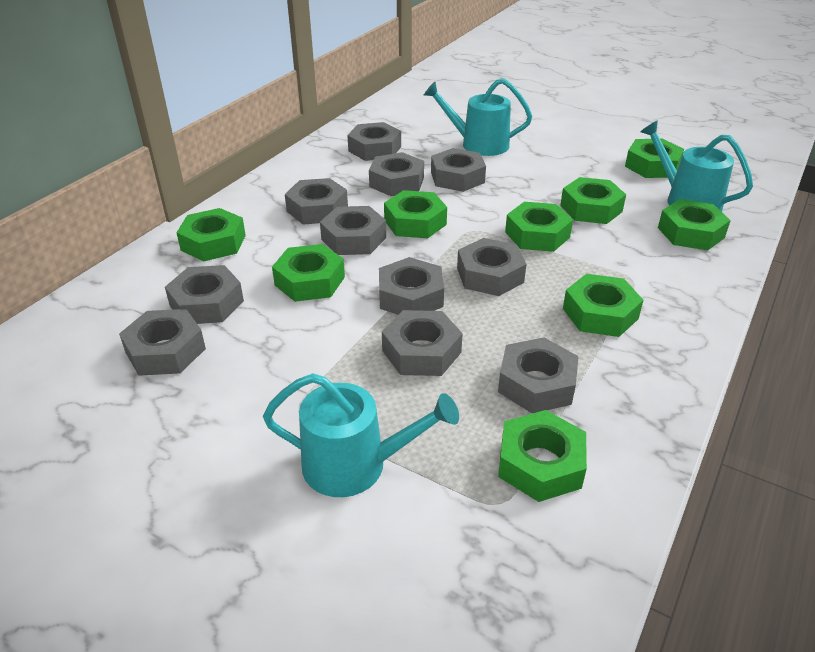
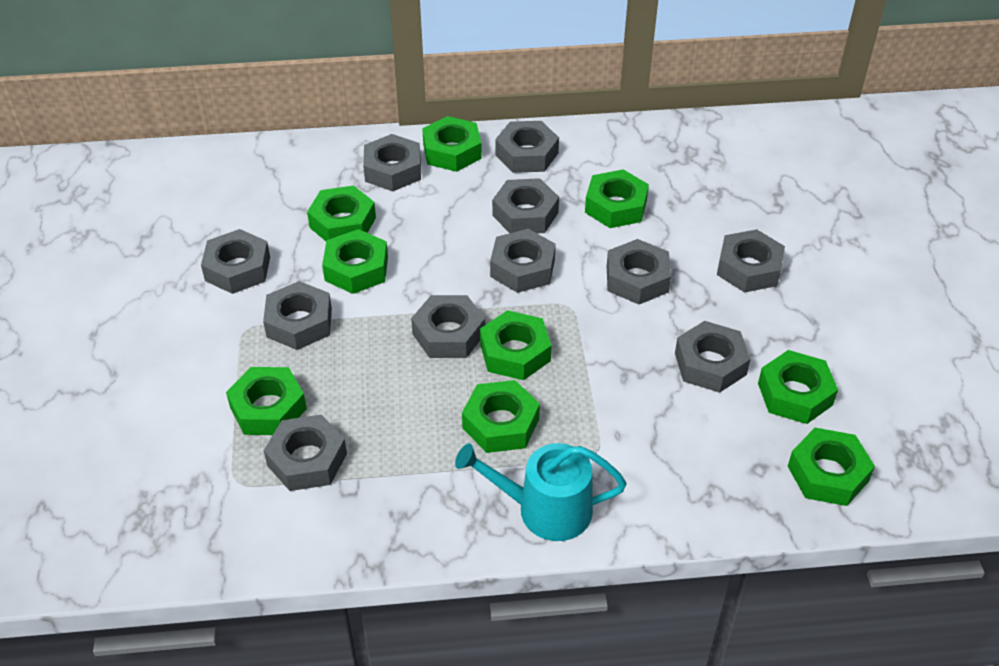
turquoise watering can: 3 -> 1

